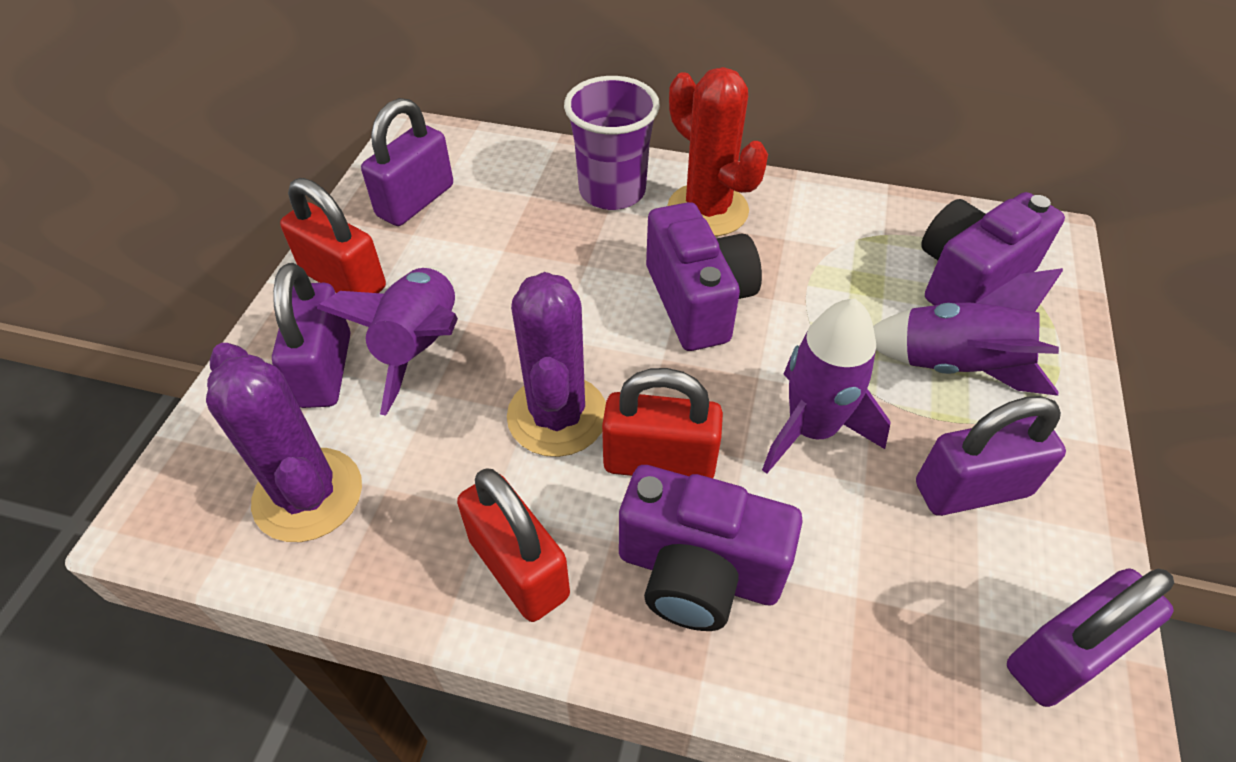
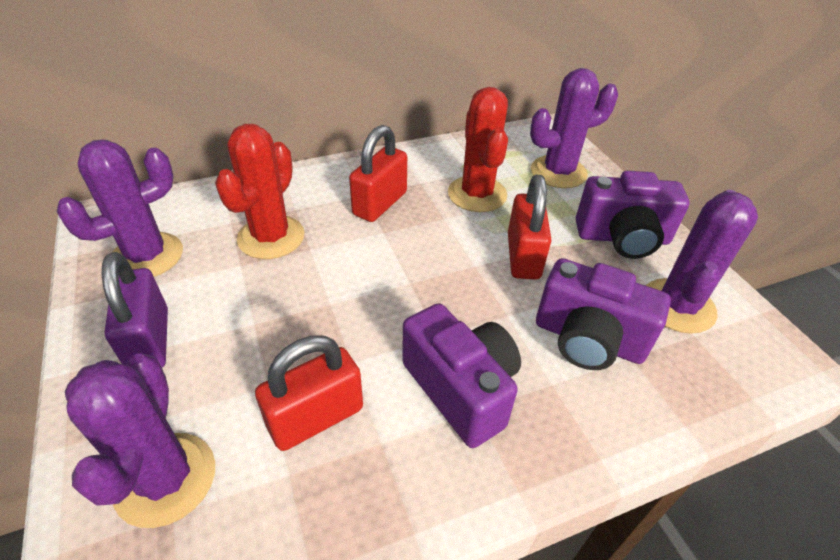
purple cactus: 2 -> 4
purple cup: 1 -> 0
purple padlock: 4 -> 1
purple rocket: 3 -> 0
red cactus: 1 -> 2

